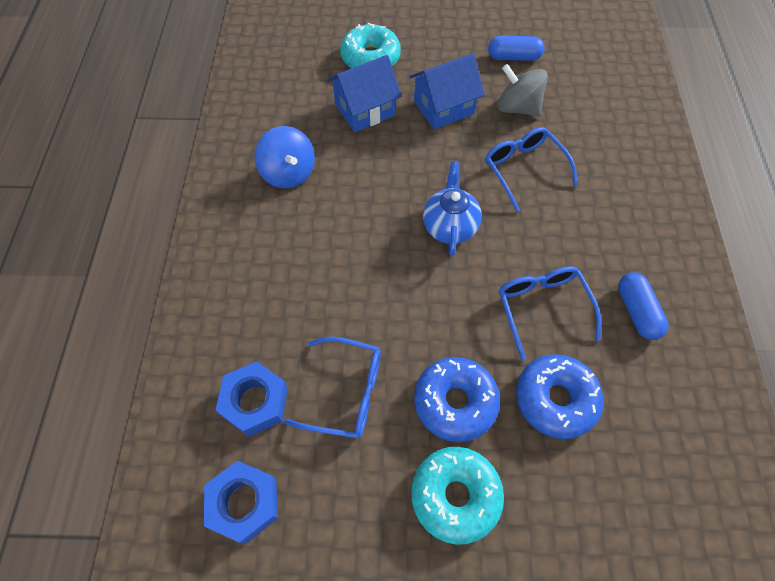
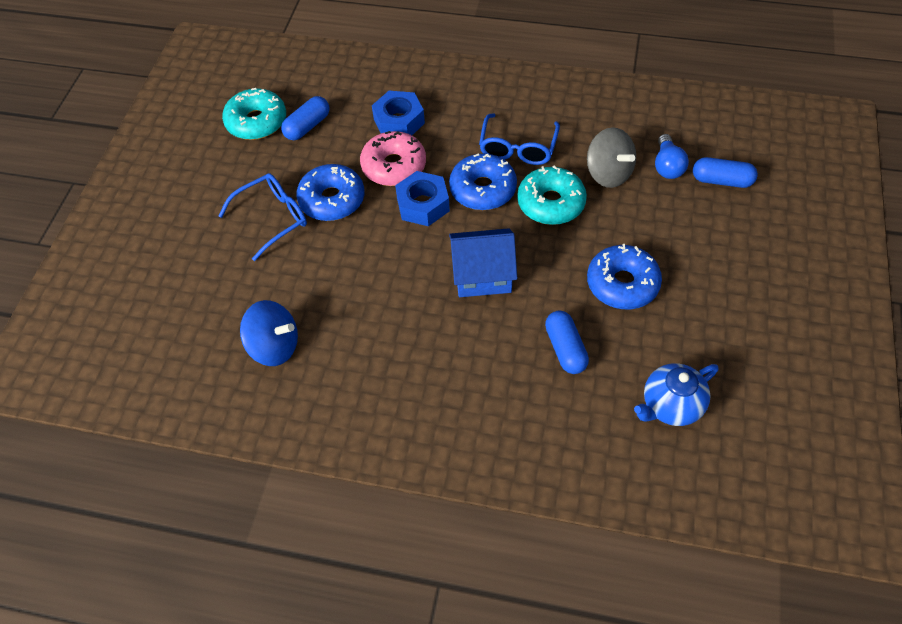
blue capsule: 2 -> 3
blue donut: 2 -> 3
blue glasses: 3 -> 2
blue house: 2 -> 1
blue light bulb: 0 -> 1
pink donut: 0 -> 1

